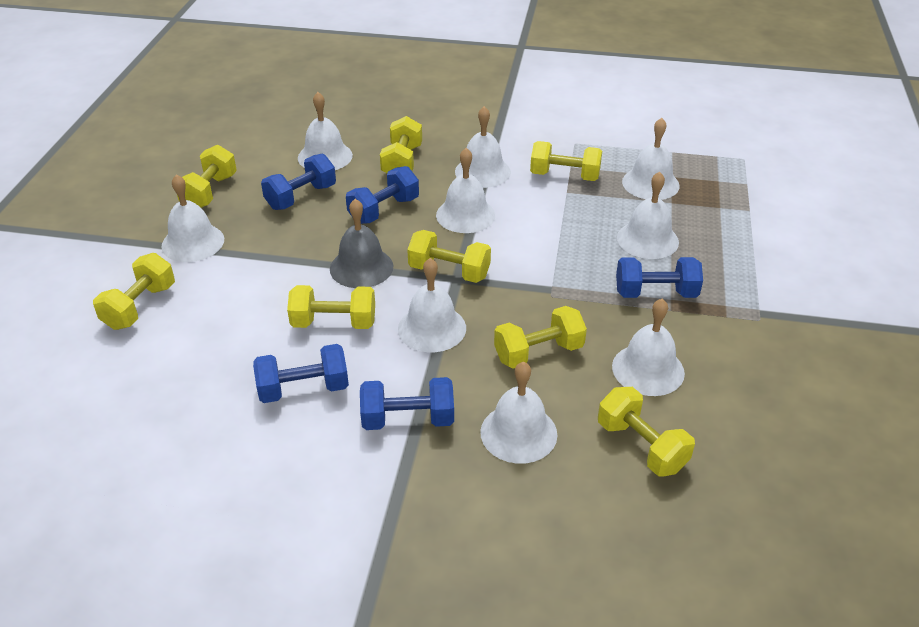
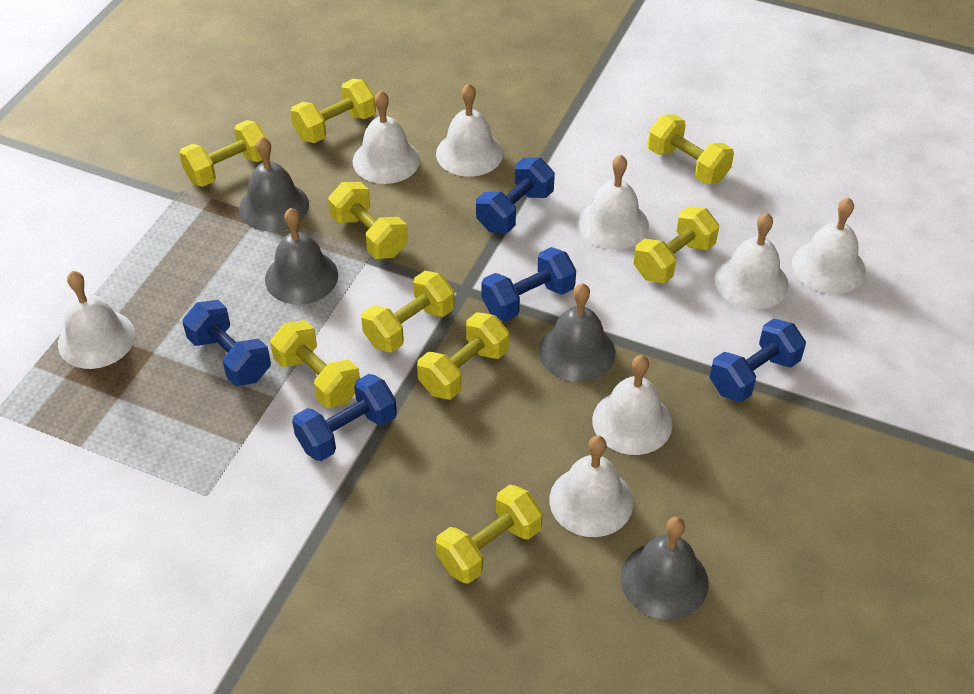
grey bell: 1 -> 4
white bell: 9 -> 8
yellow dumbbell: 8 -> 9

